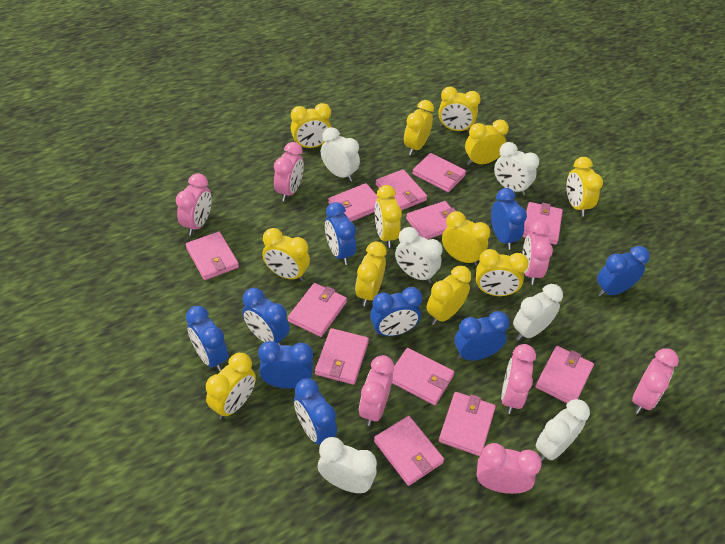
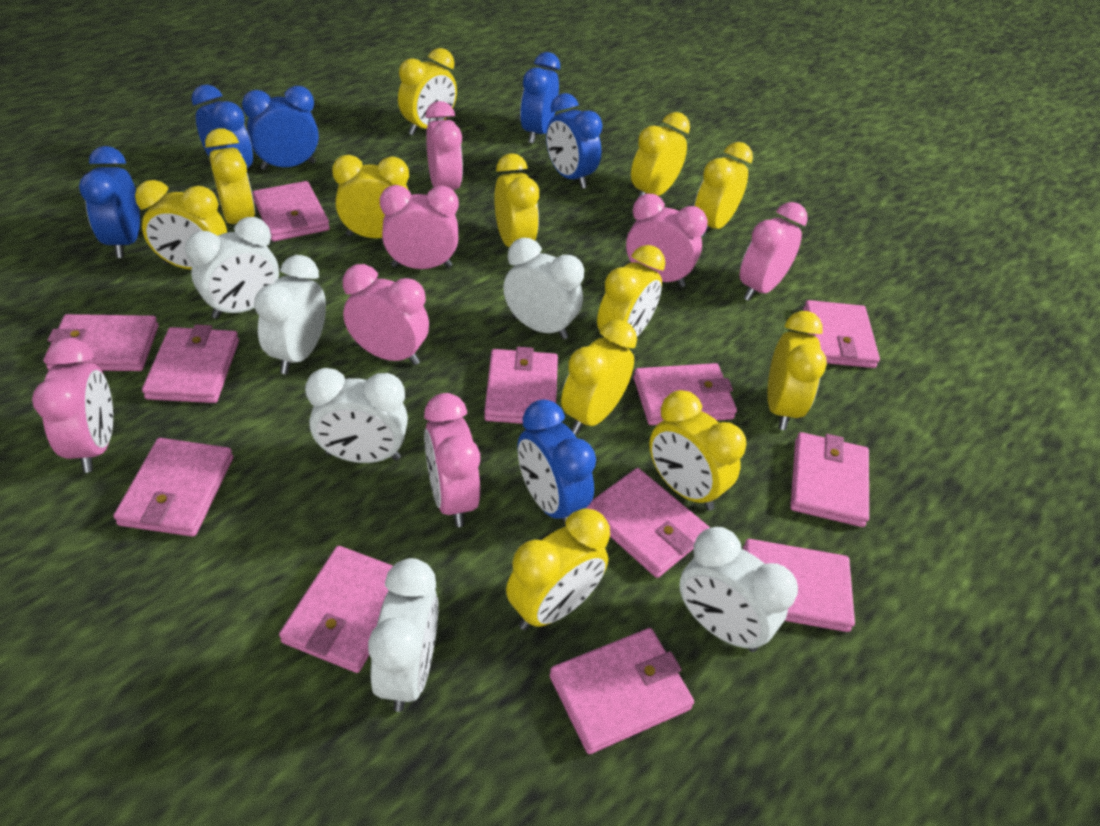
blue clock: 9 -> 6

